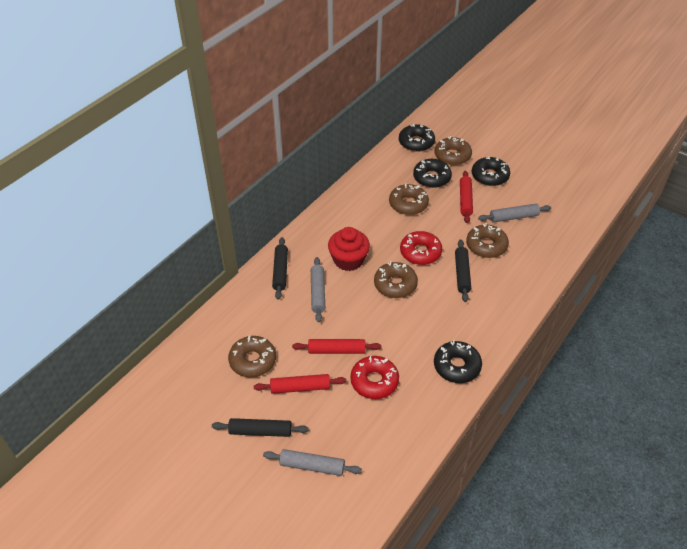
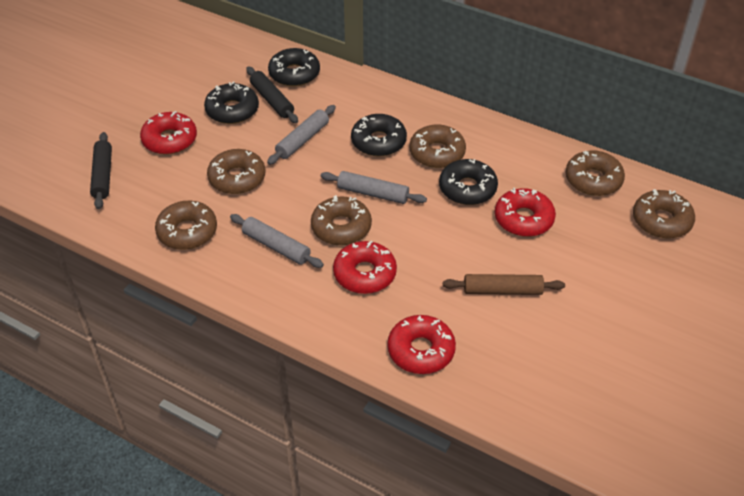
black rolling pin: 3 -> 2
brown donut: 5 -> 6
brown rolling pin: 0 -> 1
red cupcake: 1 -> 0
red donut: 2 -> 4
red rolling pin: 3 -> 0

